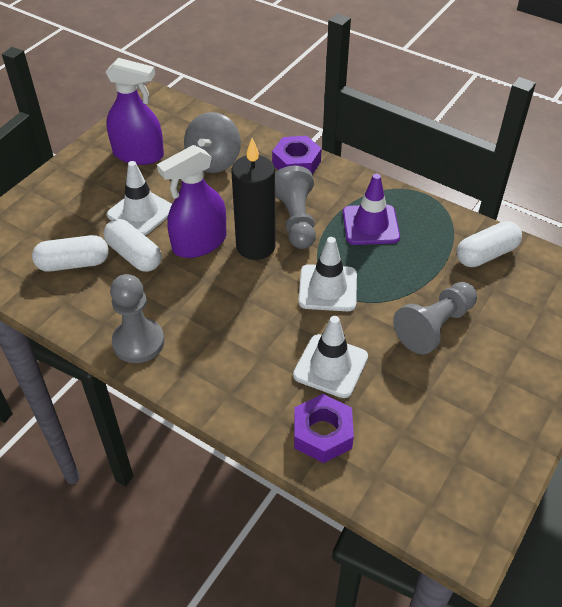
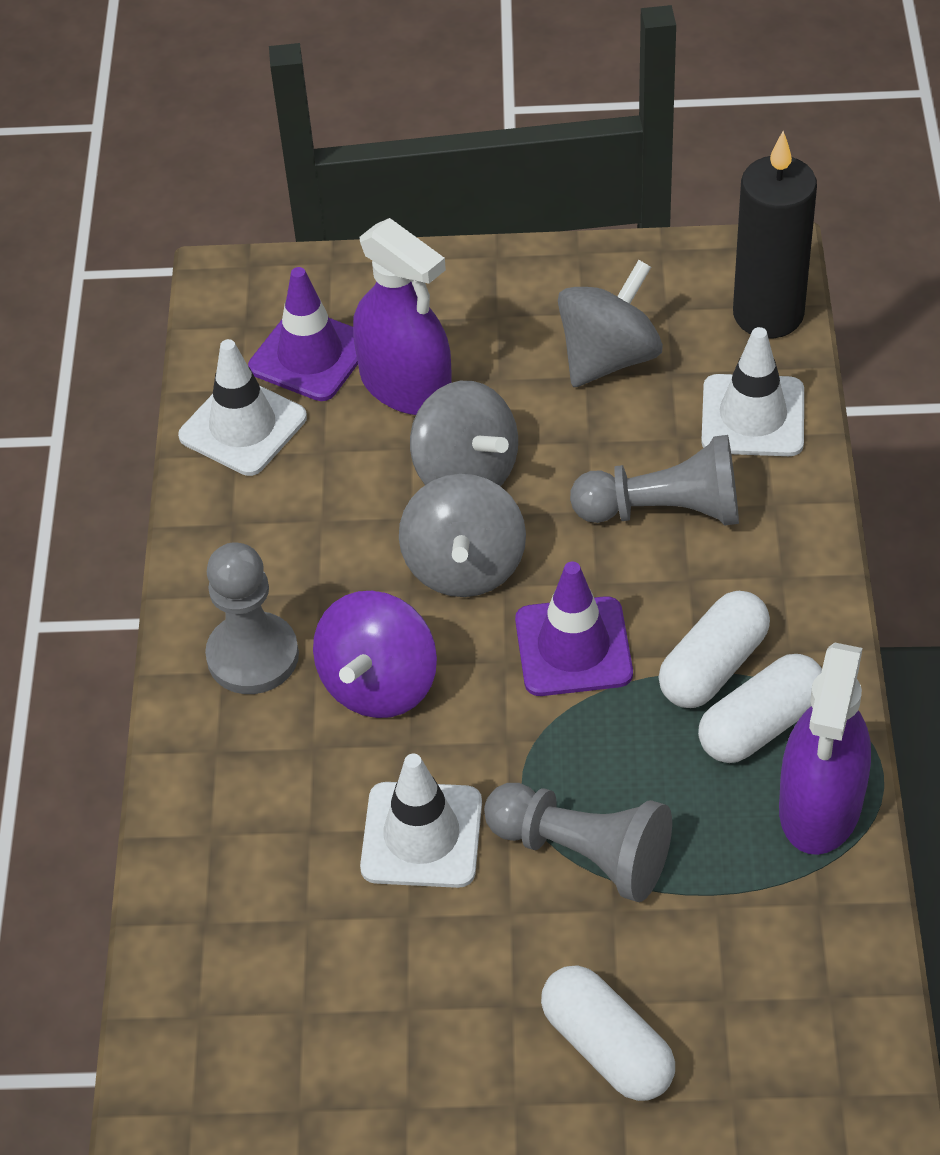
grey spinning top: 1 -> 3
purple nut: 2 -> 0
purple spinning top: 0 -> 1
purple traffic cone: 1 -> 2

